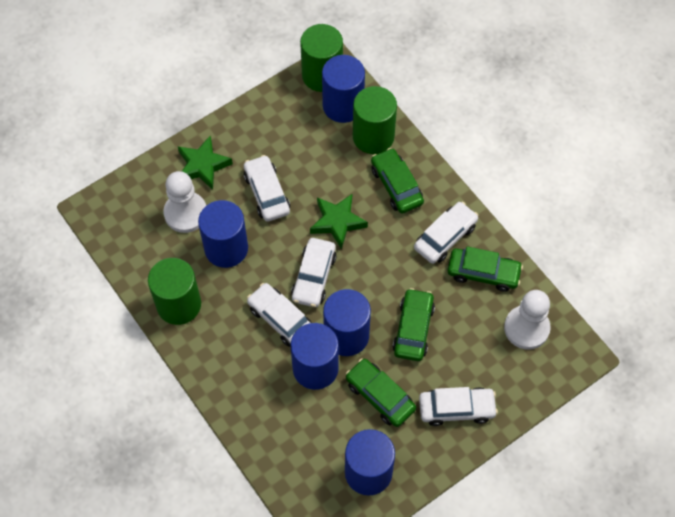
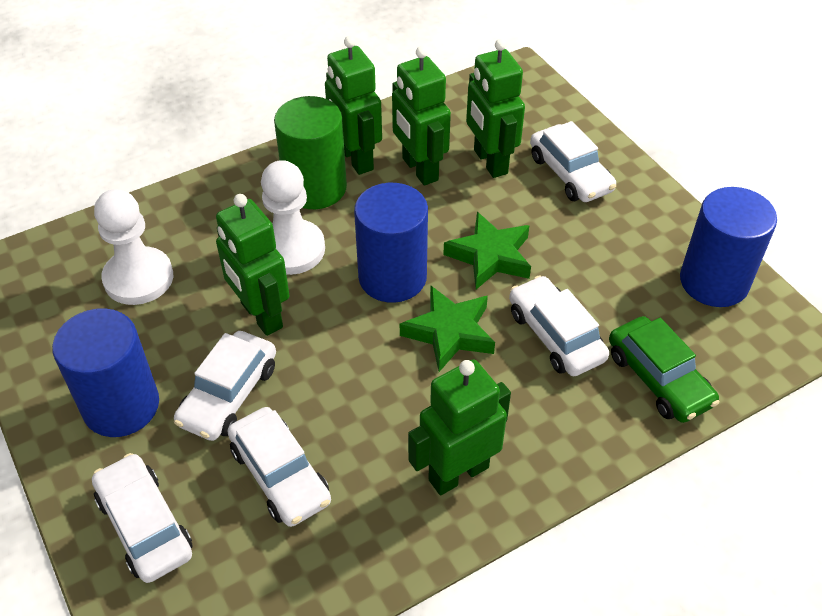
blue cylinder: 5 -> 3
green car: 4 -> 1
green cylinder: 3 -> 1
green robot: 0 -> 5

